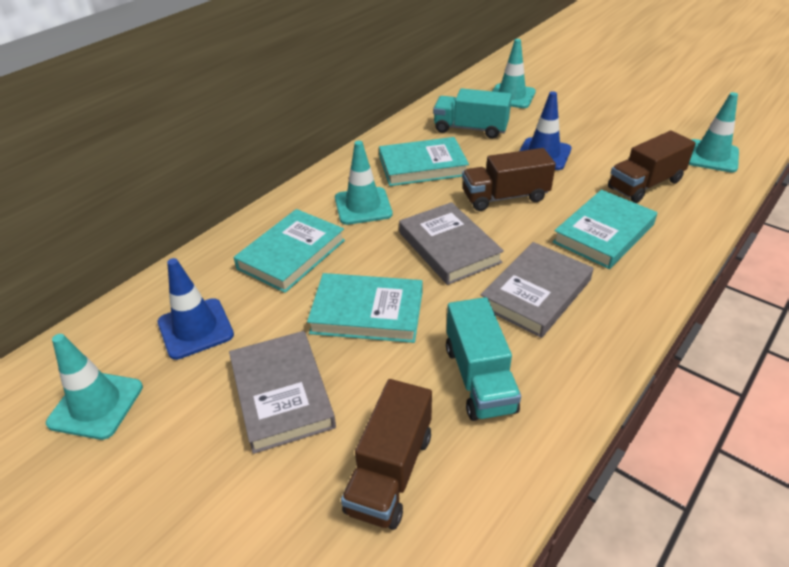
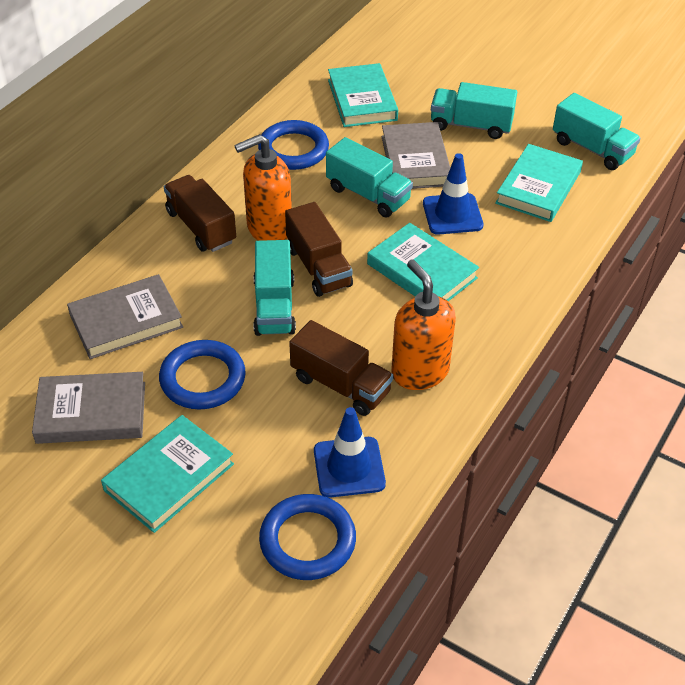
blue ring: 0 -> 3
orange soap dispenser: 0 -> 2
turquoise traffic cone: 4 -> 0
turquoise truck: 2 -> 4

